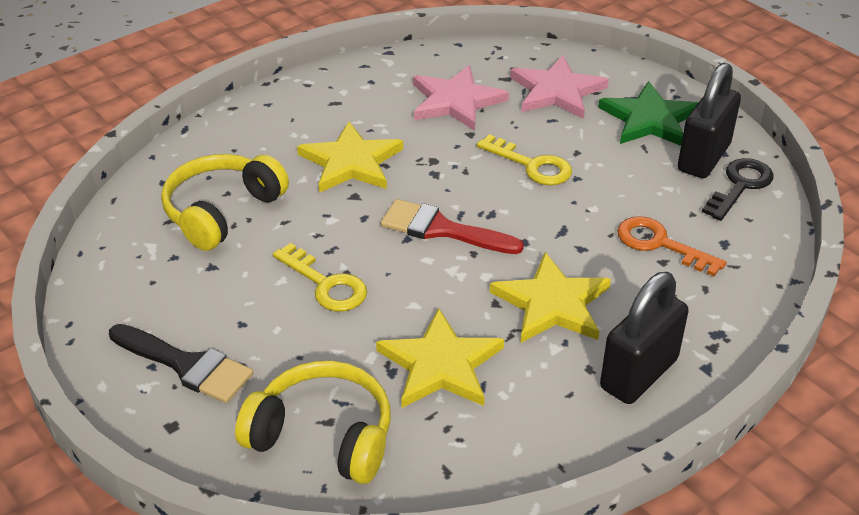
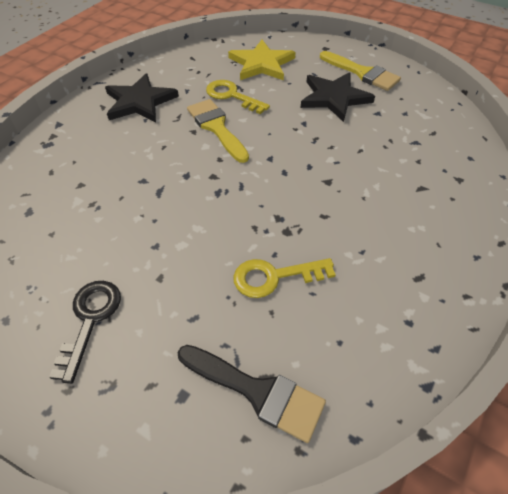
black padlock: 2 -> 0
black star: 0 -> 2
green star: 1 -> 0
orange key: 1 -> 0
pink star: 2 -> 0
red brush: 1 -> 0
yellow brush: 0 -> 2
yellow headphones: 2 -> 0
yellow star: 3 -> 1

